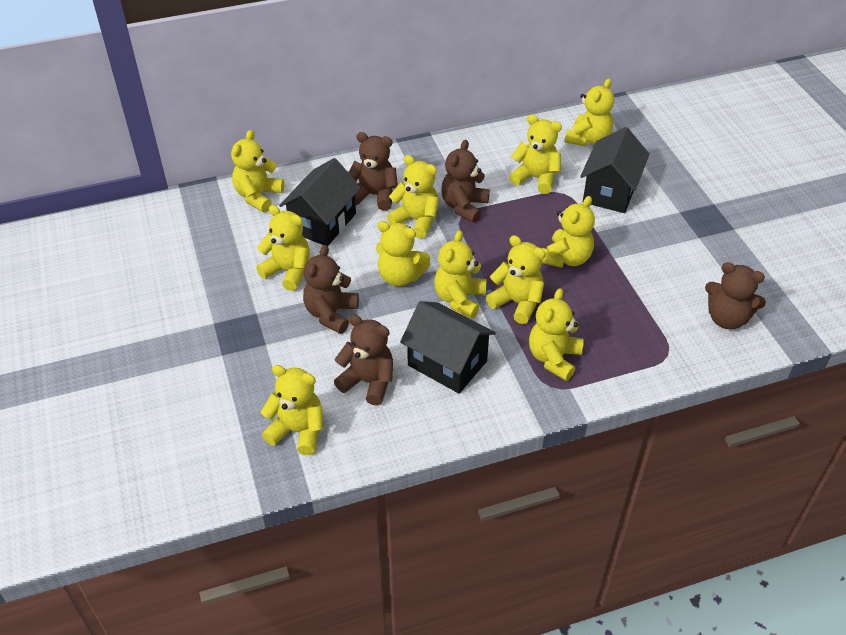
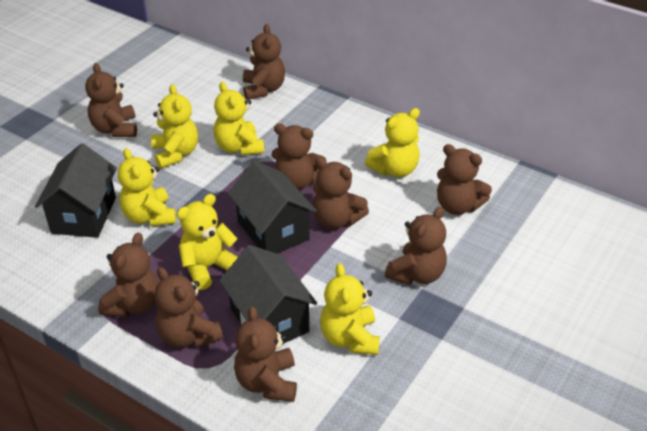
brown teddy bear: 5 -> 9
yellow teddy bear: 11 -> 6

